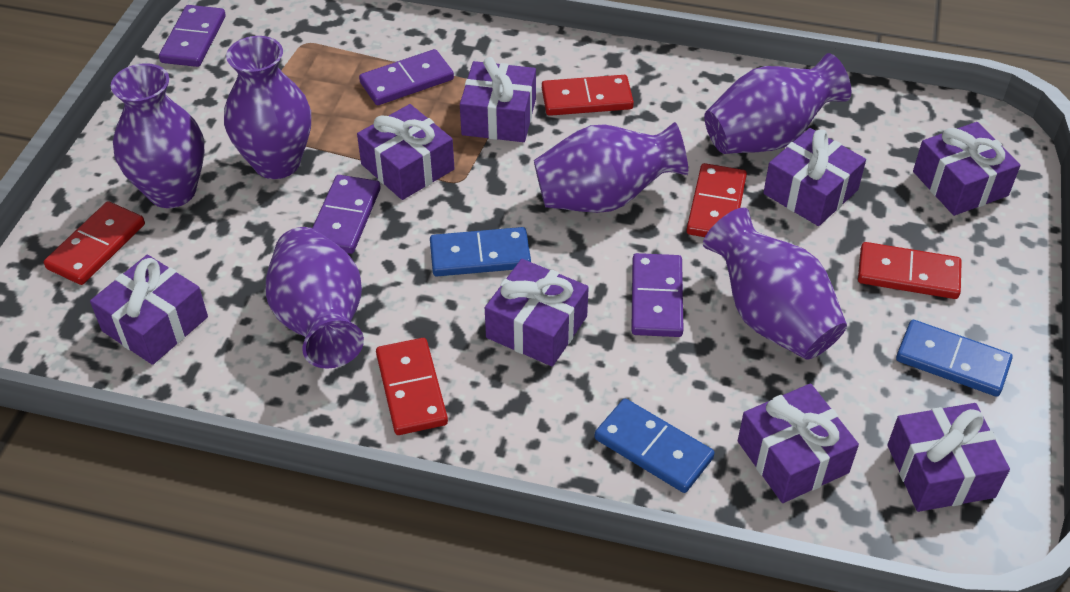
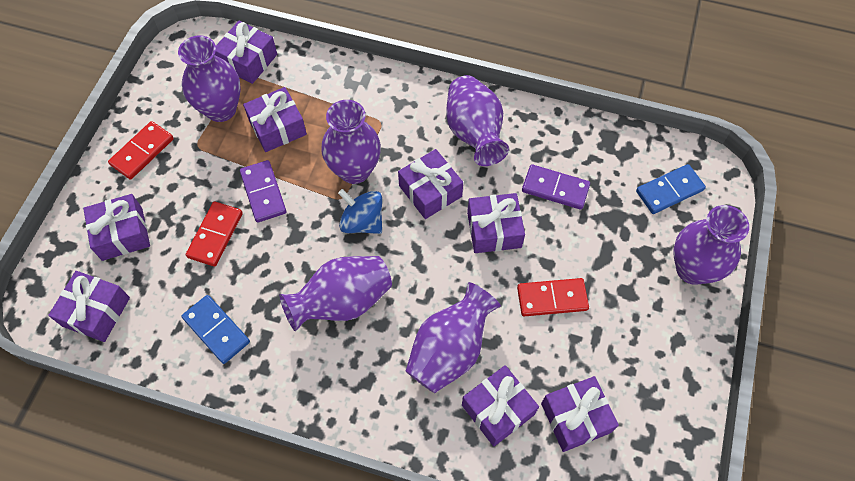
blue domino: 3 -> 2
blue spinning top: 0 -> 1
purple domino: 4 -> 2
red domino: 5 -> 3

